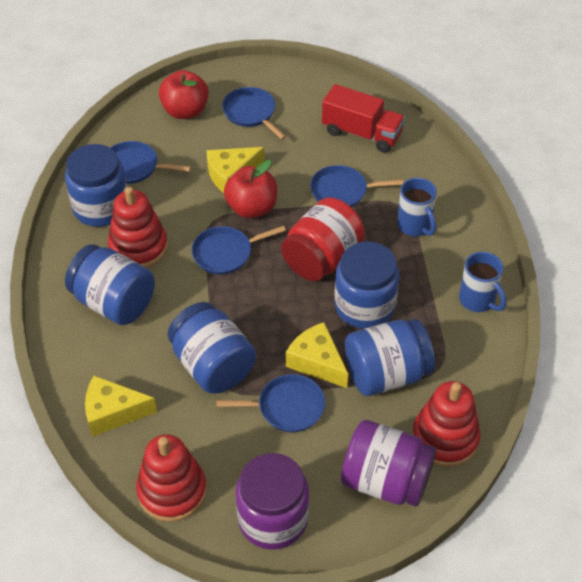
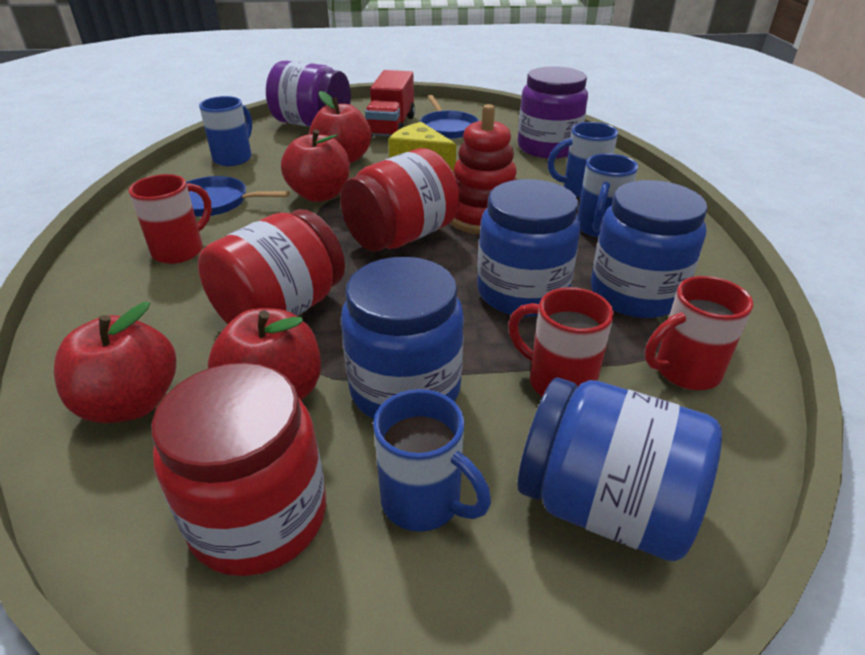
blue jar: 5 -> 4
blue mug: 2 -> 4
blue pan: 5 -> 2
red apple: 2 -> 4
red jar: 1 -> 3
red mug: 0 -> 3
red stacking toy: 3 -> 1
yellow cheese: 3 -> 1

